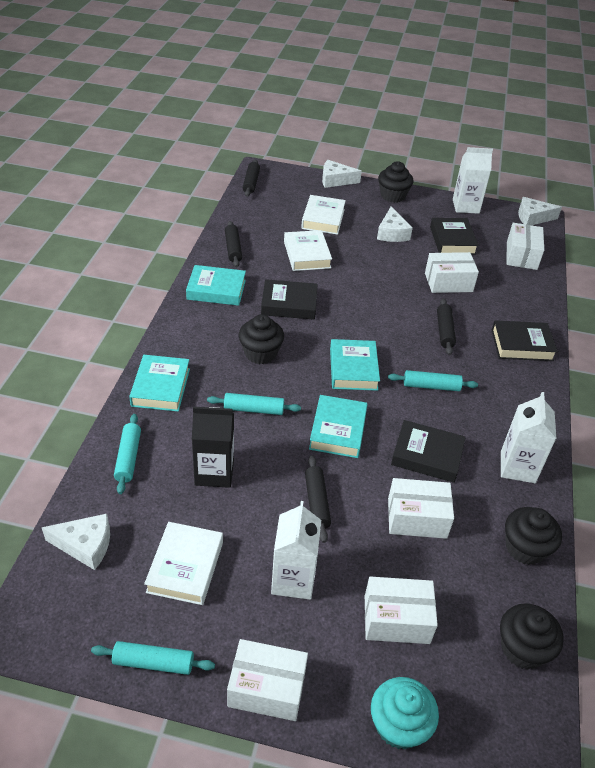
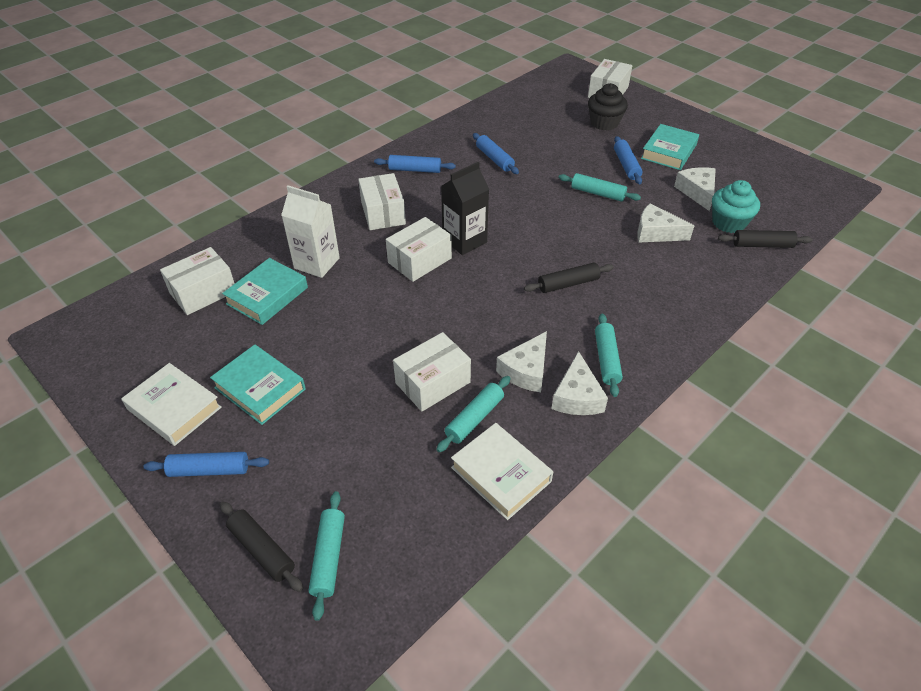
black book: 4 -> 0
black cupcake: 4 -> 1
black rolling pin: 4 -> 3
blue rolling pin: 0 -> 4
turquoise book: 4 -> 3
white book: 3 -> 2
white carton: 3 -> 1

